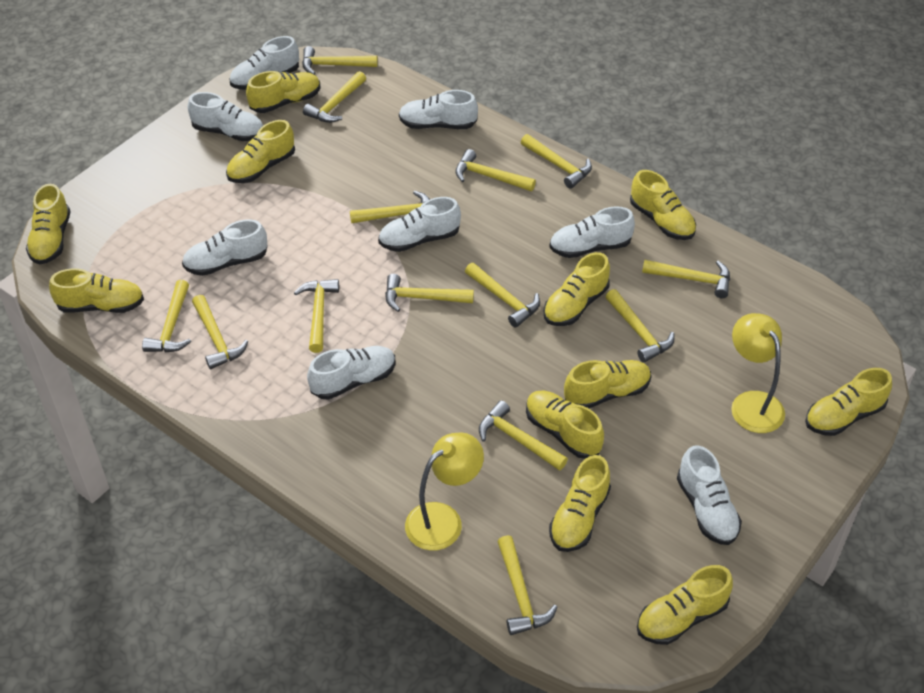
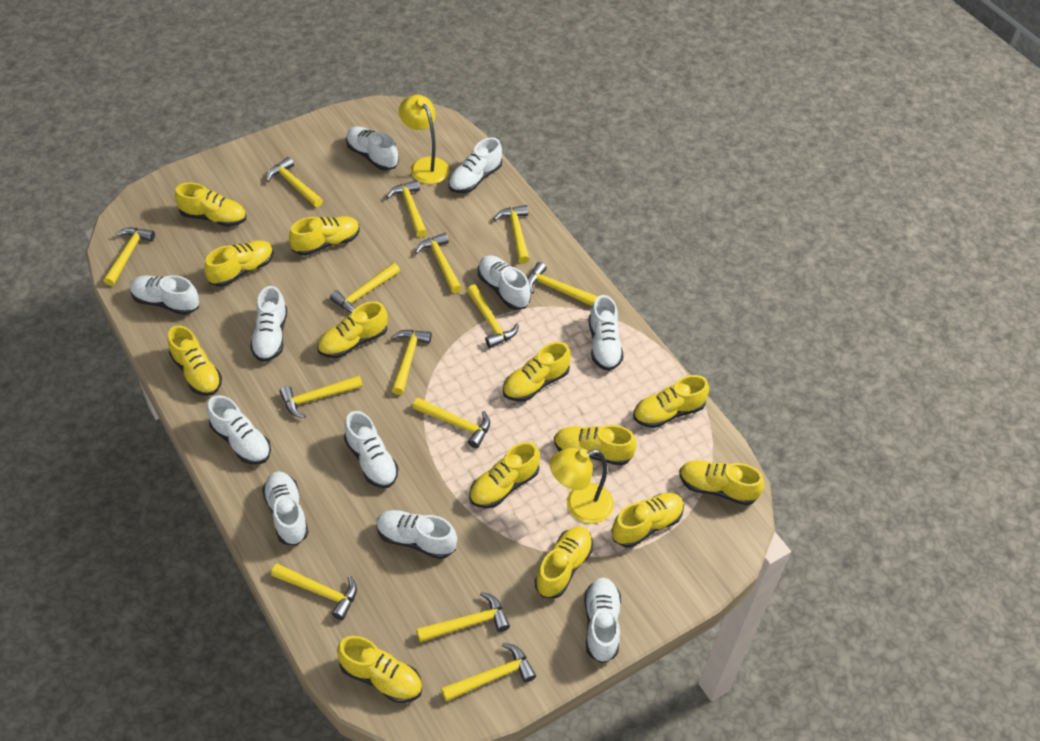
white shoe: 8 -> 11
yellow shoe: 11 -> 13

